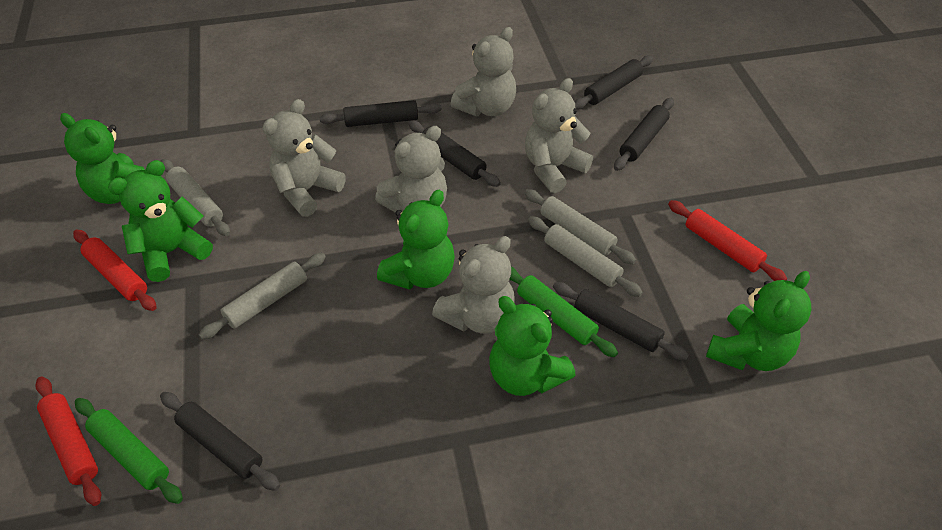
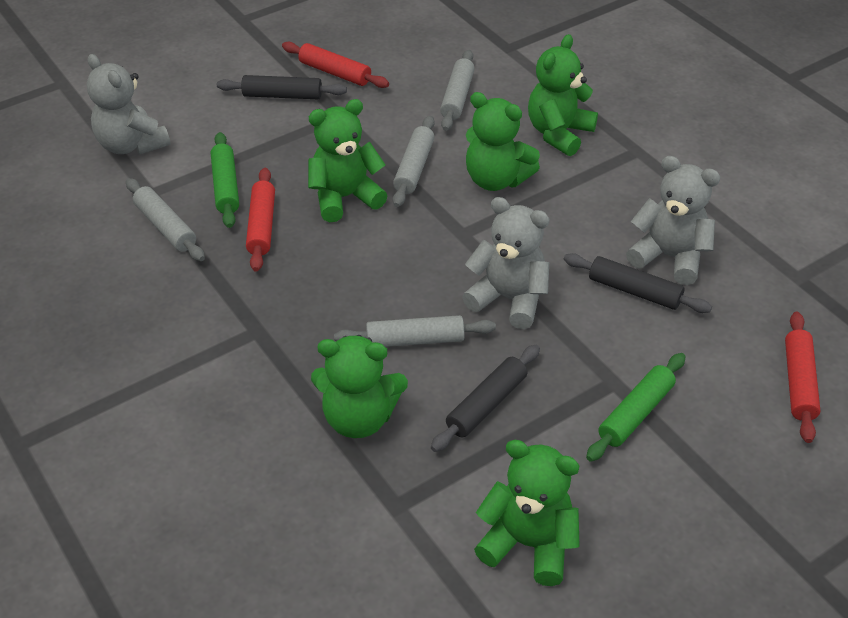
black rolling pin: 6 -> 3
grey teddy bear: 5 -> 3

